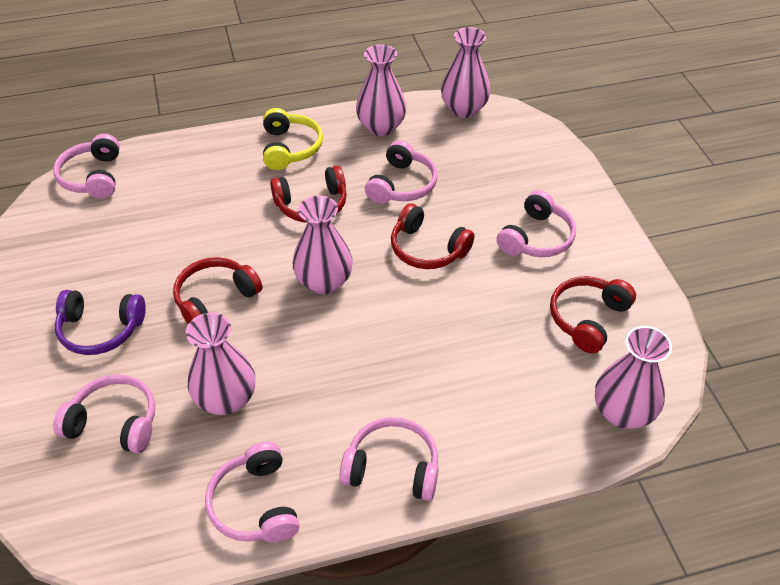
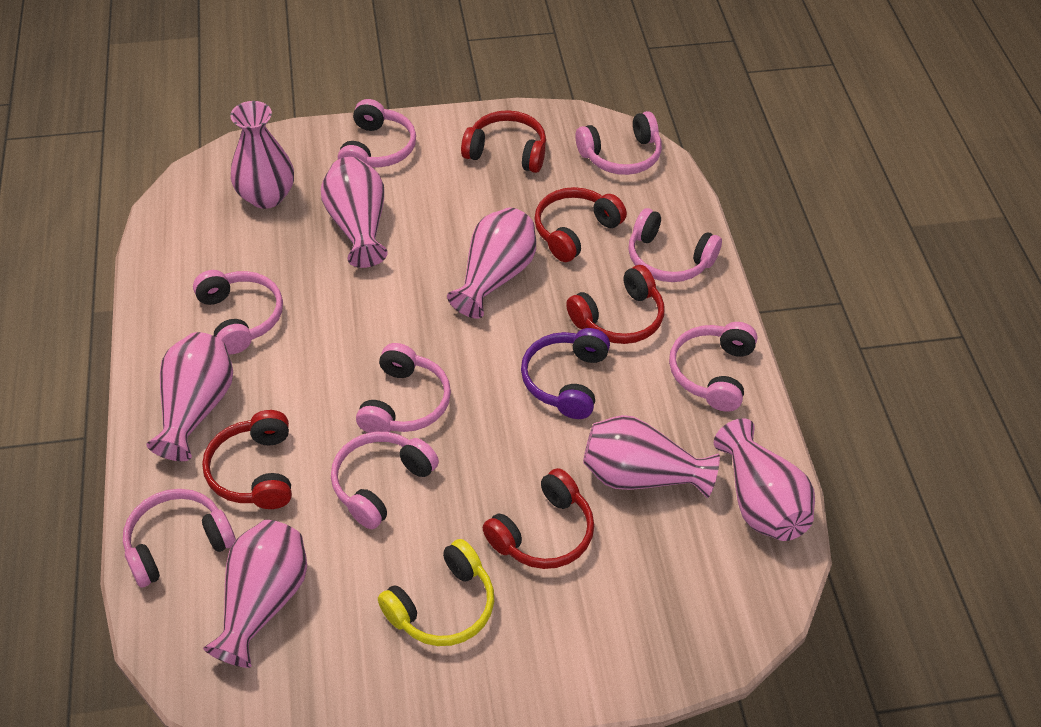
pink headphones: 6 -> 8
pink vase: 5 -> 7
red headphones: 4 -> 5

